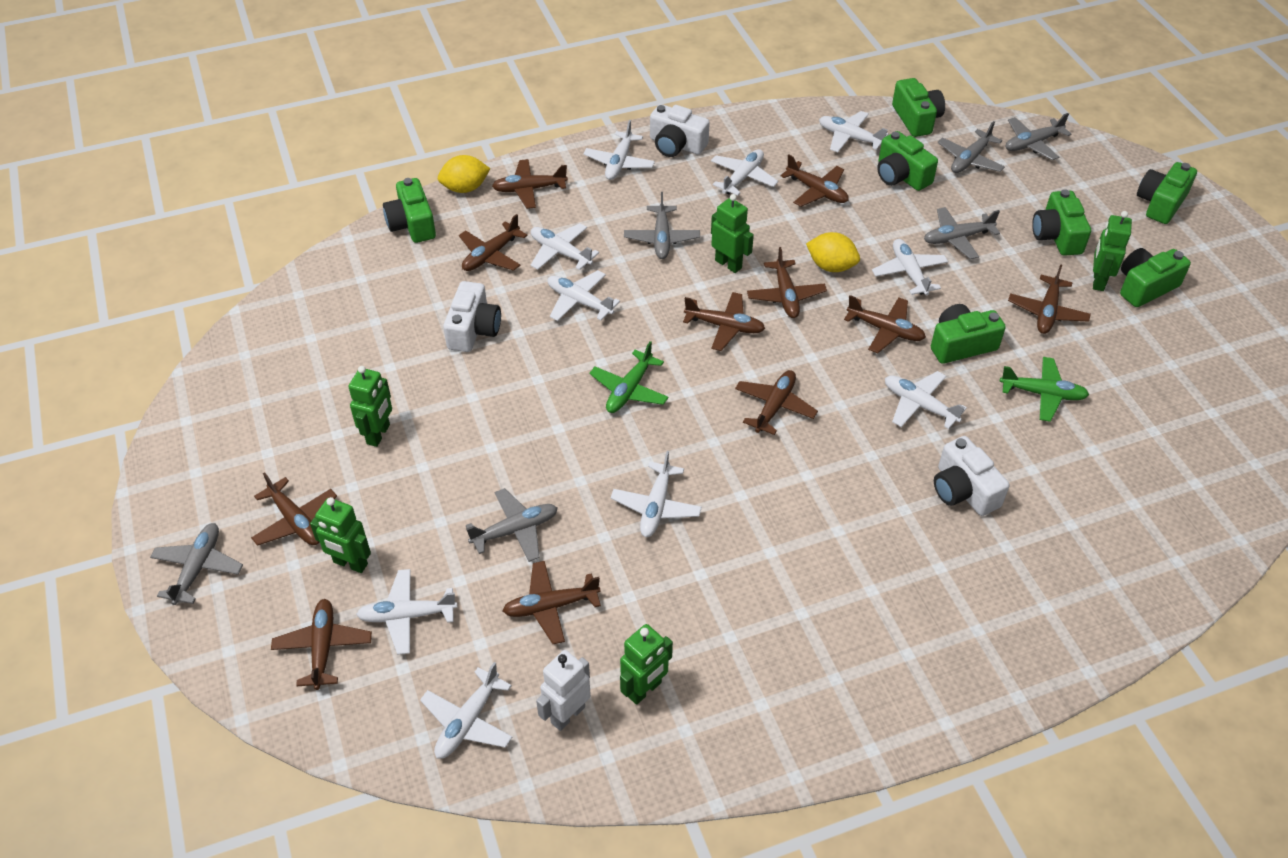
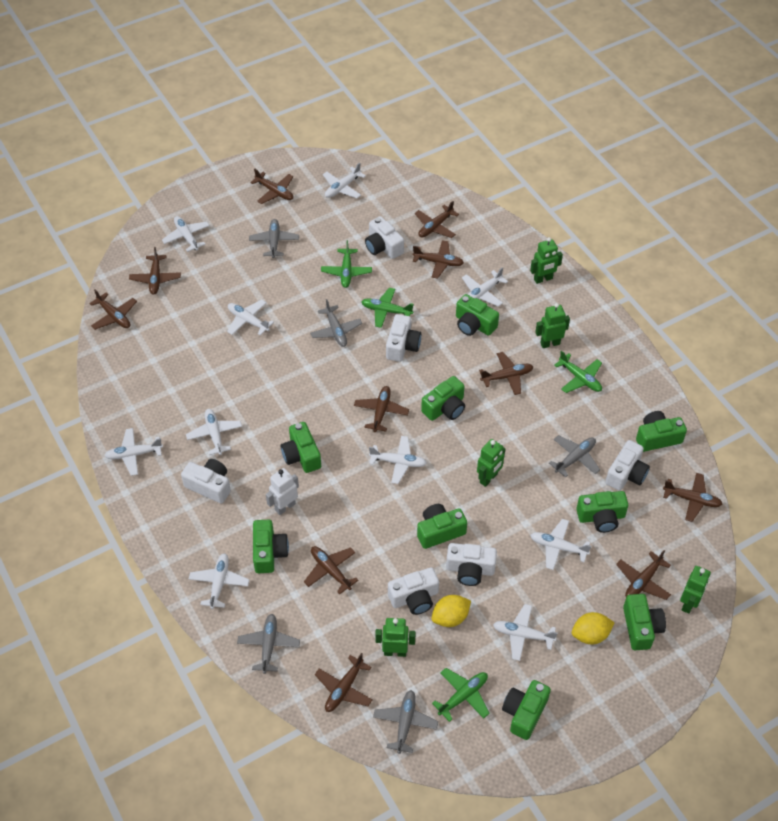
green camera: 7 -> 9
green plane: 2 -> 4
grey plane: 6 -> 5
white camera: 3 -> 6

